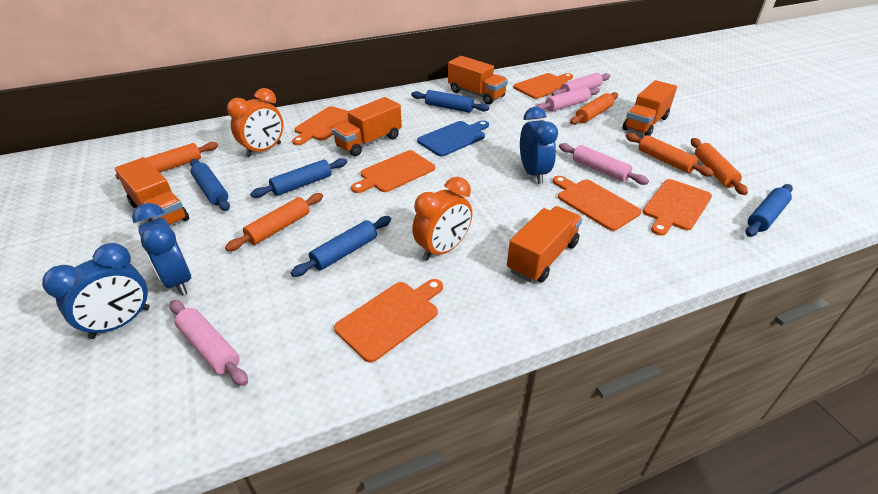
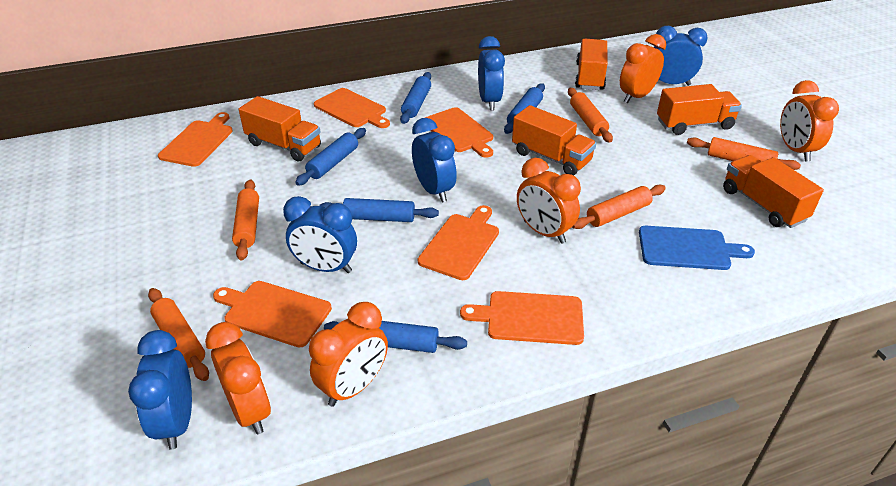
blue clock: 3 -> 5
orange clock: 2 -> 5
pink rolling pin: 4 -> 0

